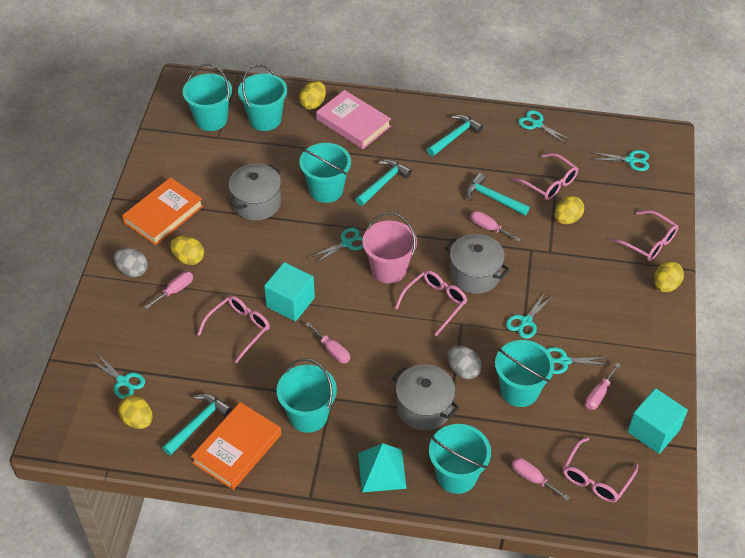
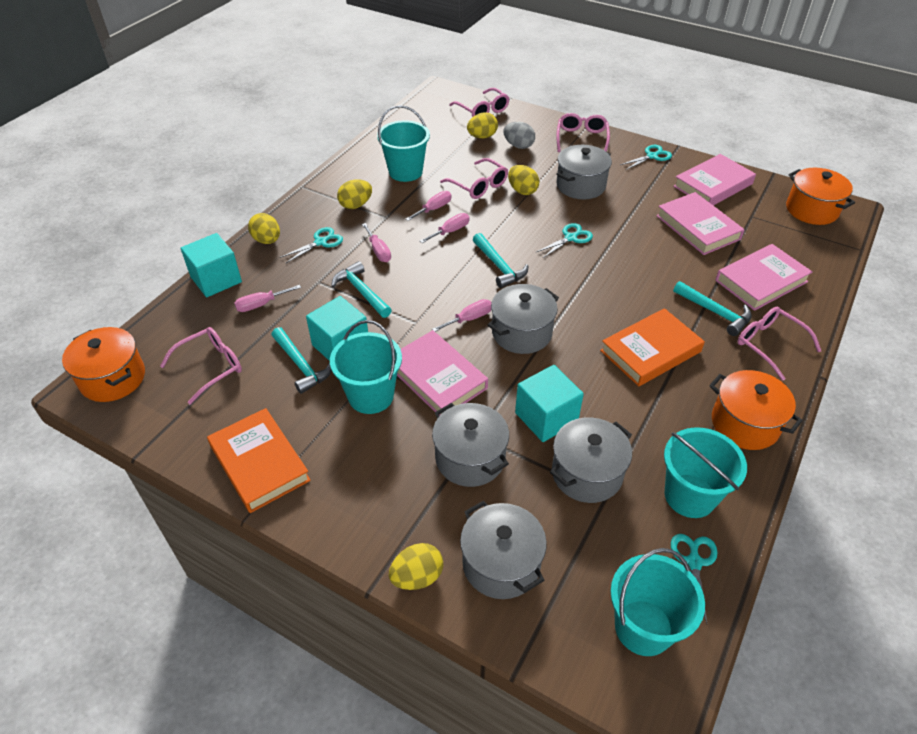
grey egg: 2 -> 1
grey pot: 3 -> 5
orange pot: 0 -> 3
pink book: 1 -> 4
pink bucket: 1 -> 0
turquoise bucket: 6 -> 4
turquoise cube: 2 -> 3
turquoise pyramid: 1 -> 0
turquoise scissors: 6 -> 4

